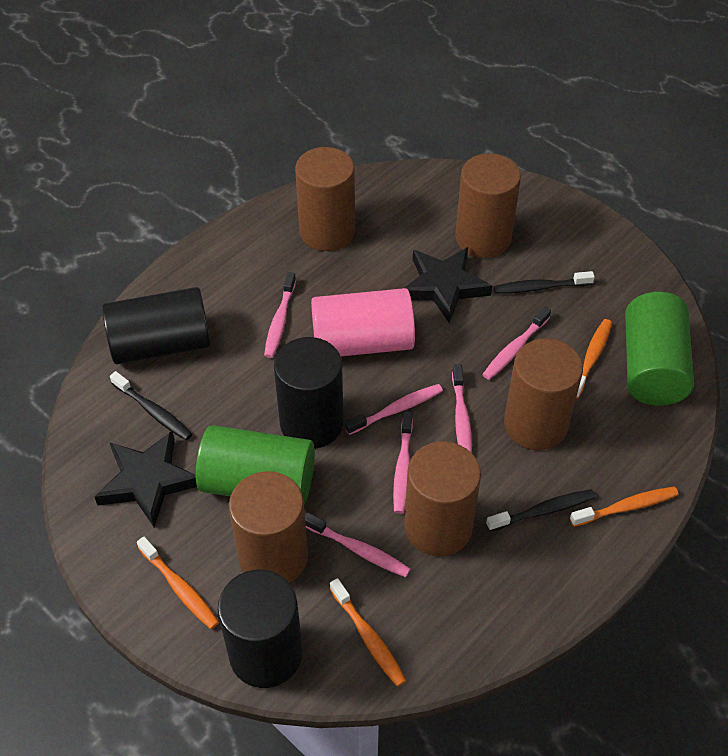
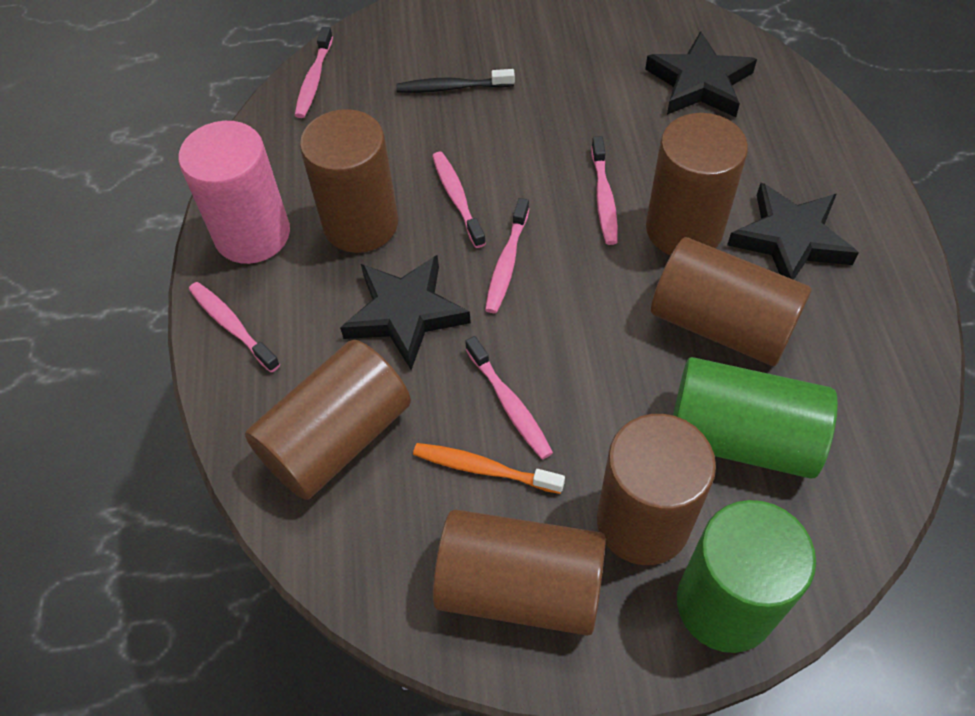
black cylinder: 3 -> 0
black star: 2 -> 3
black toothbrush: 3 -> 1
brown cylinder: 5 -> 6
orange toothbrush: 4 -> 1

